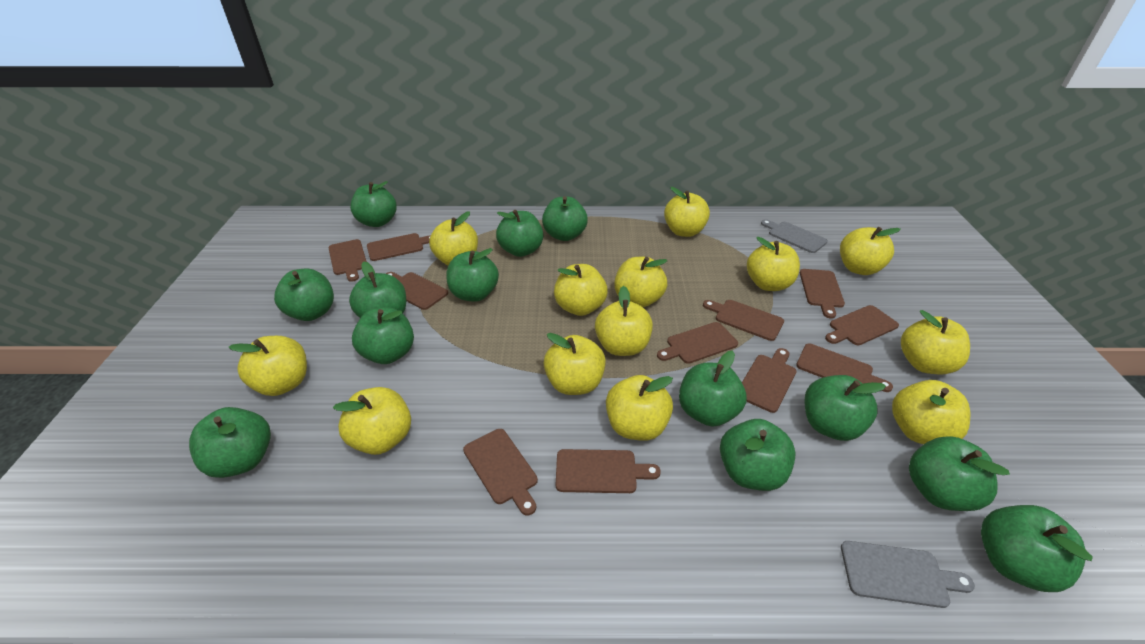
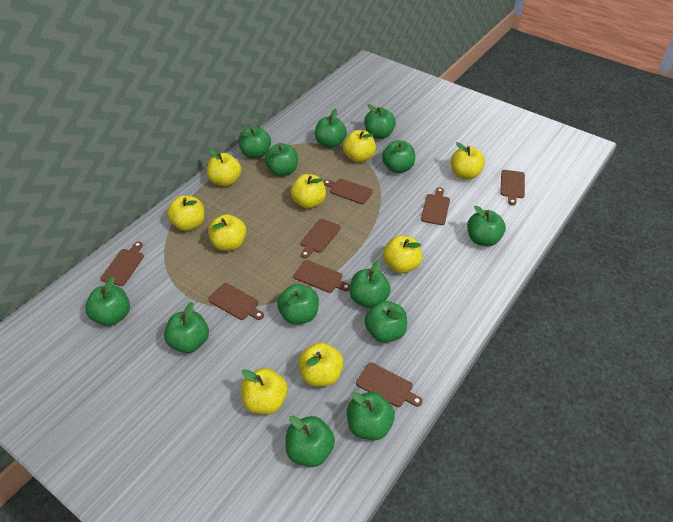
brown cutting board: 11 -> 8
grey cutting board: 2 -> 0
yellow apple: 13 -> 9

